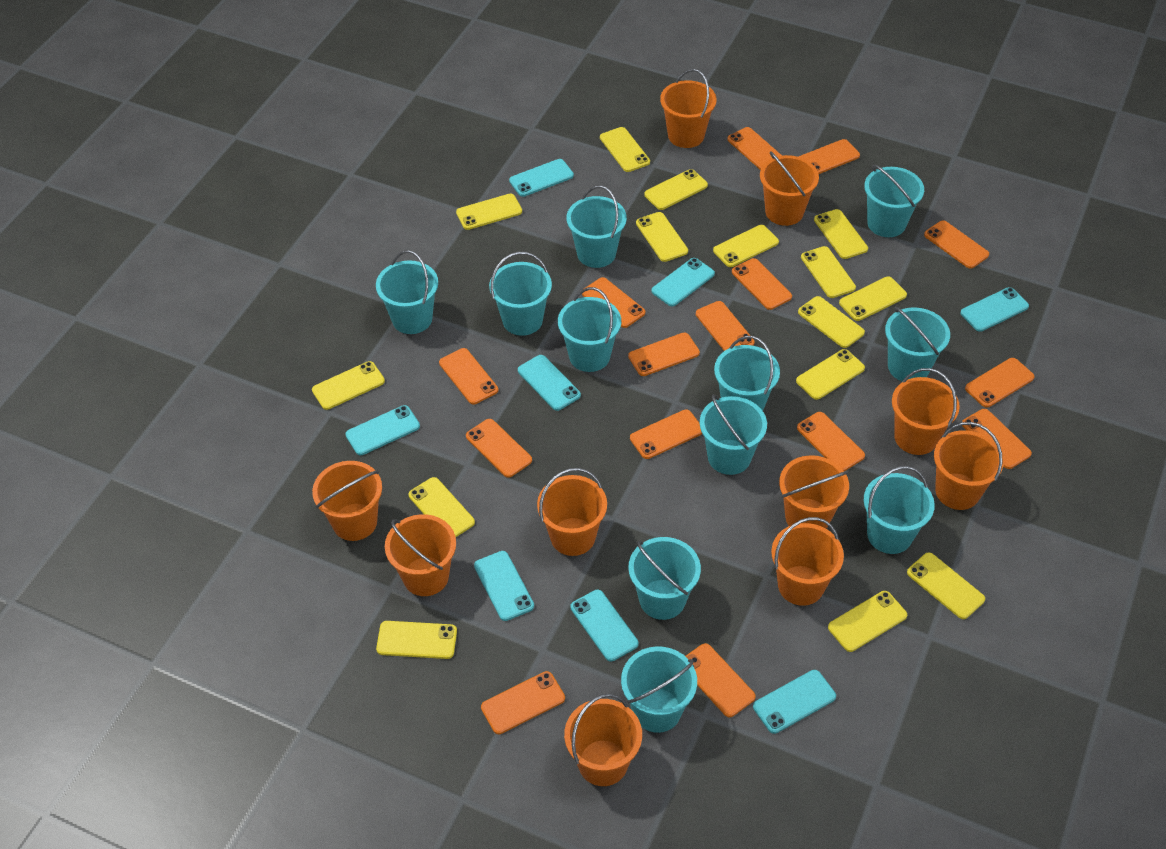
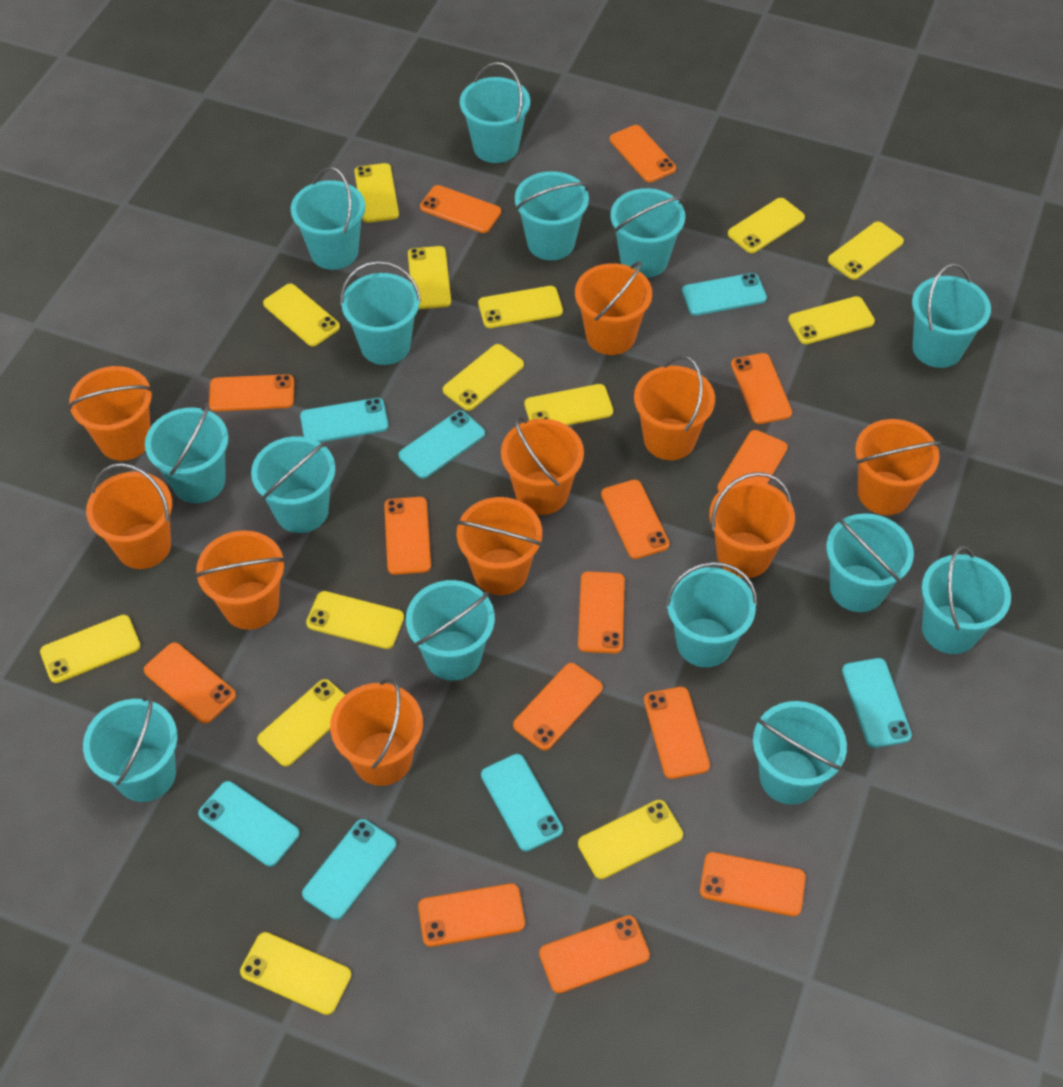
orange phone: 15 -> 14
turquoise bucket: 11 -> 14
turquoise phone: 8 -> 7
yellow phone: 15 -> 14

